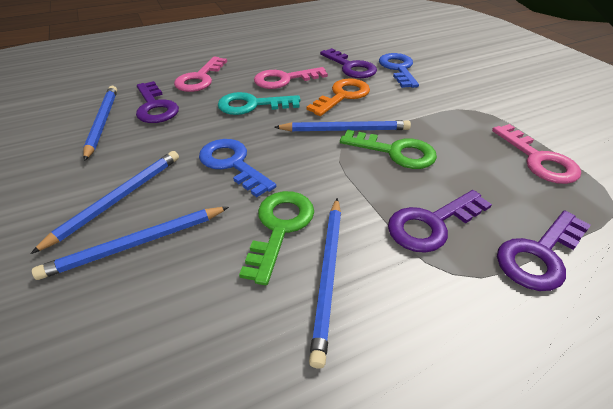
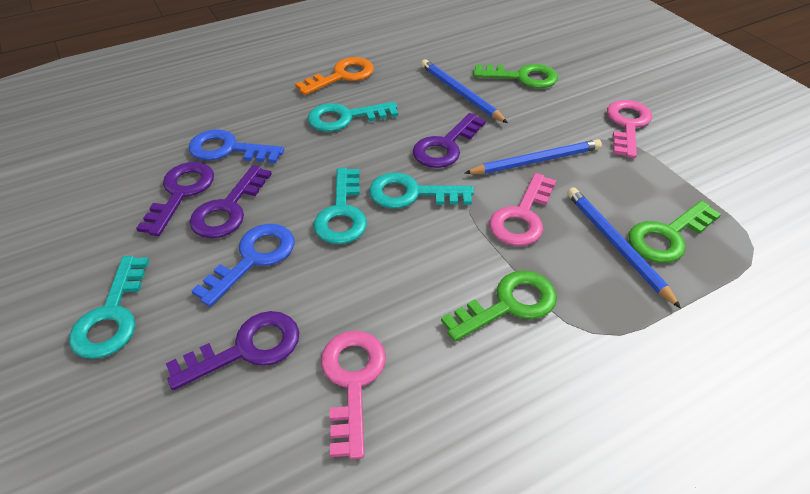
blue pencil: 5 -> 3
green key: 2 -> 3
turquoise key: 1 -> 4

